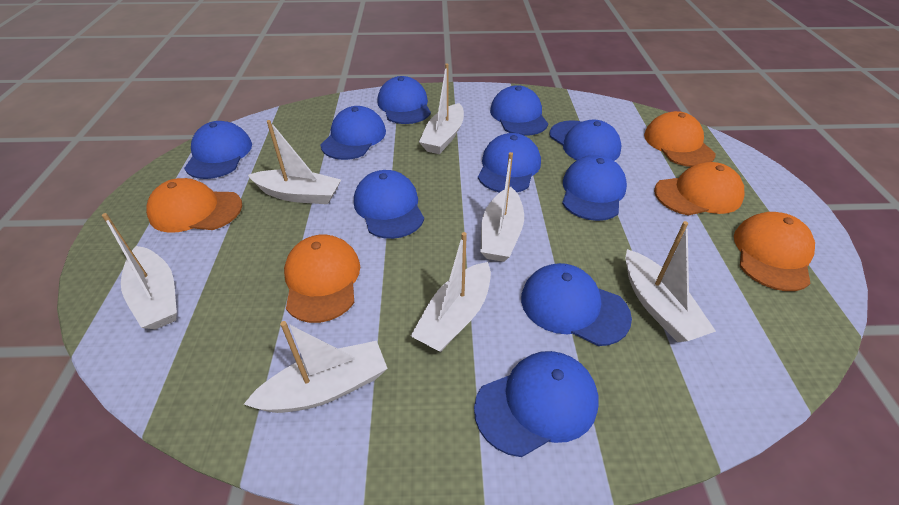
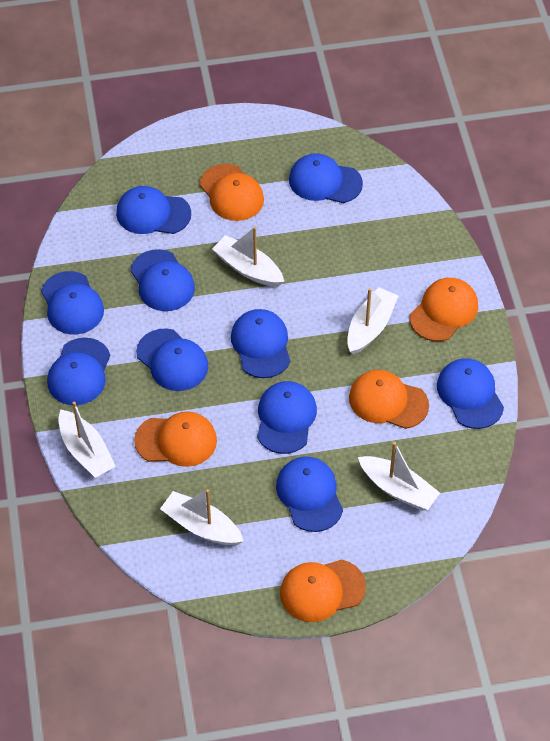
white boat: 7 -> 5

